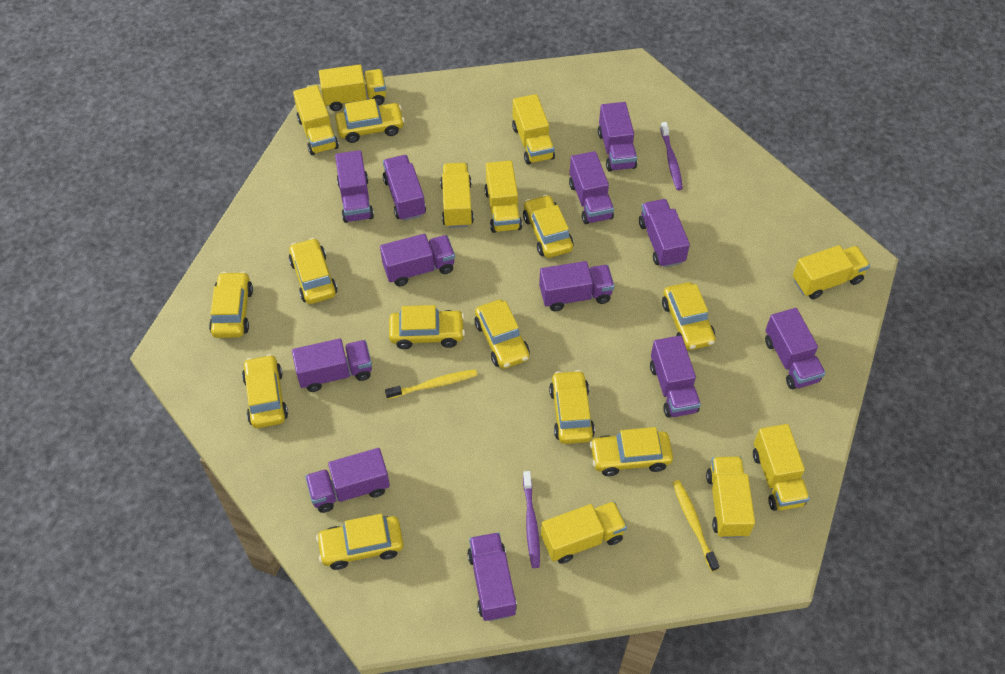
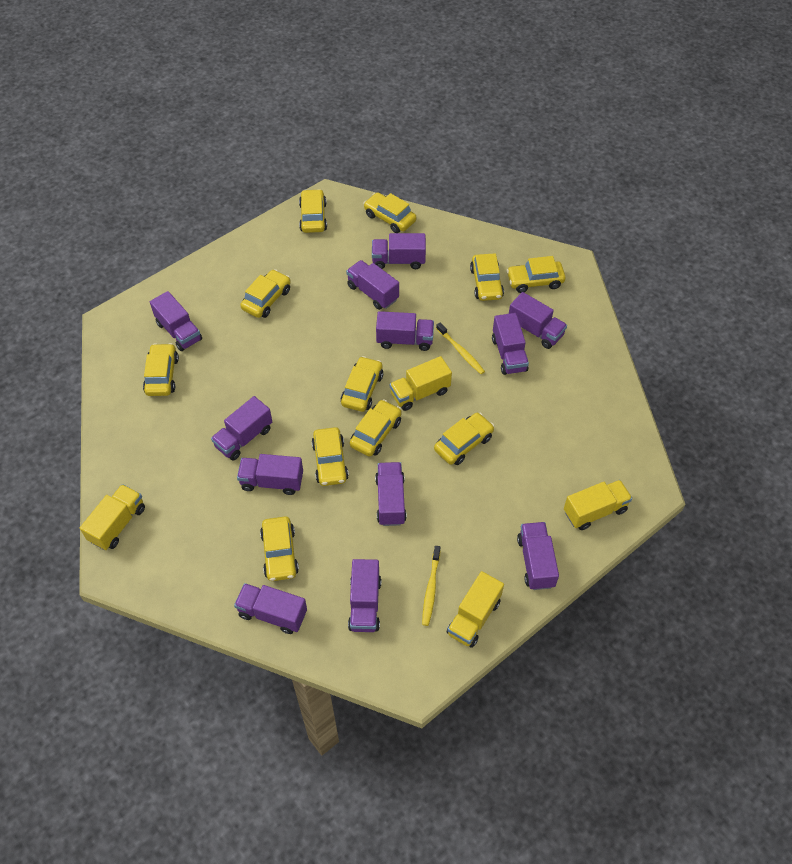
purple toothbrush: 2 -> 0
yellow truck: 9 -> 4

